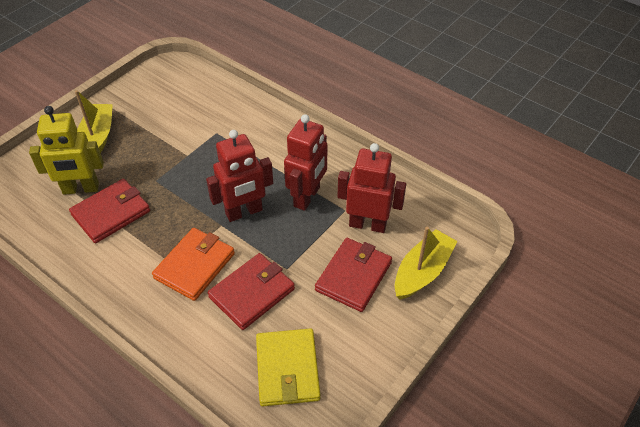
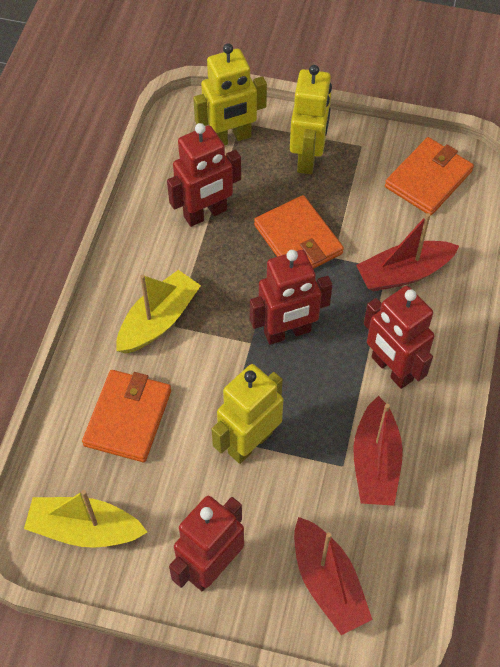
orange wallet: 1 -> 3
red boat: 0 -> 3
red robot: 3 -> 4
red wallet: 3 -> 0
yellow robot: 1 -> 3
yellow wallet: 1 -> 0

